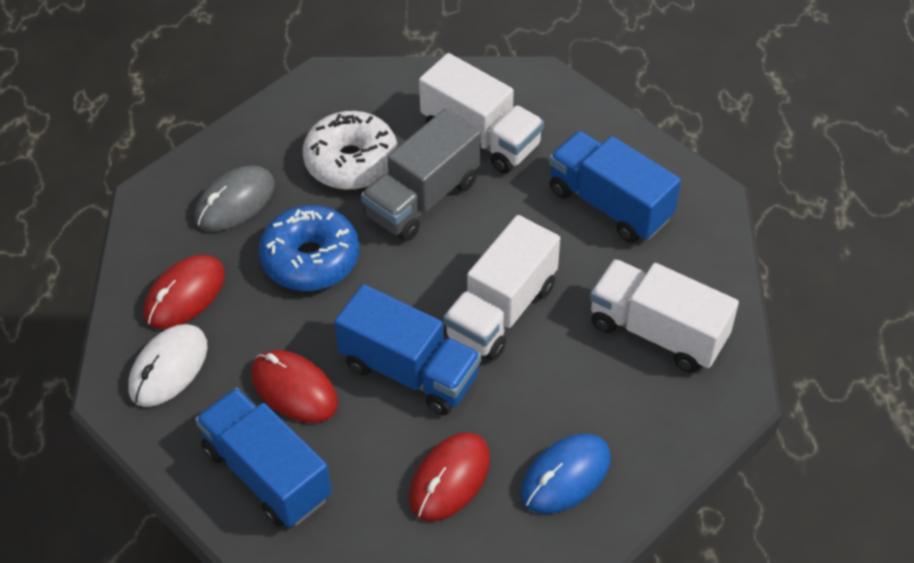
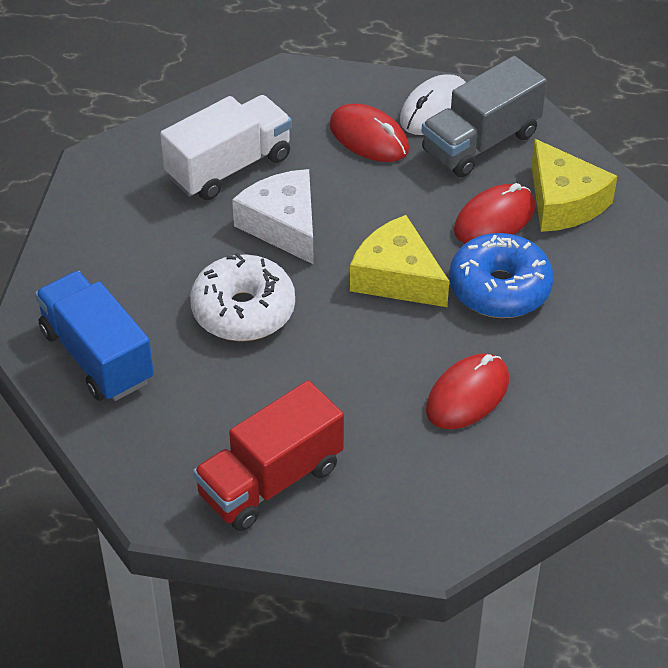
blue mouse: 1 -> 0
blue truck: 3 -> 1
grey mouse: 1 -> 0
red truck: 0 -> 1
white cheese: 0 -> 1
white truck: 3 -> 1
yellow cheese: 0 -> 2

